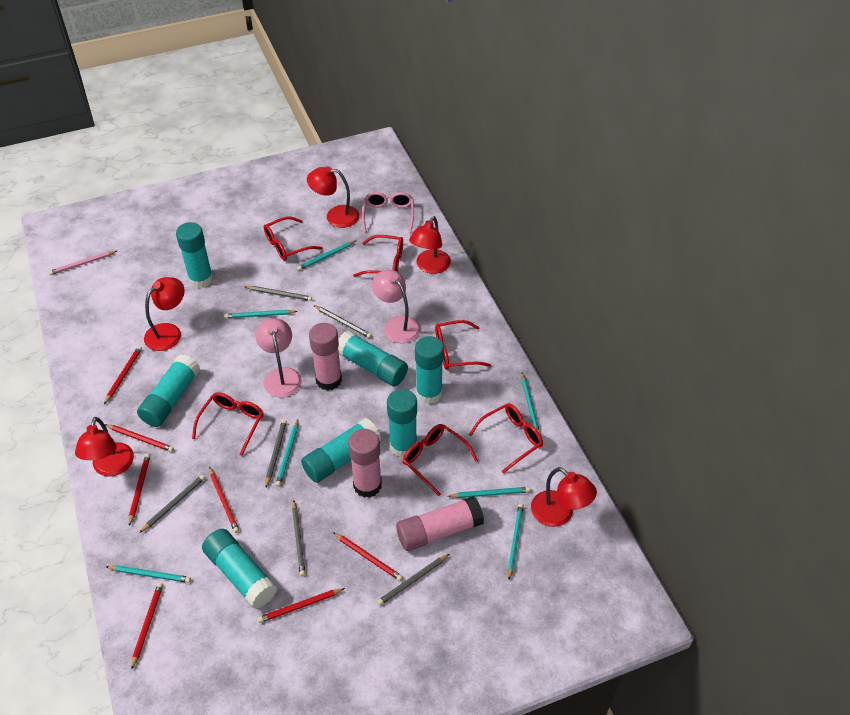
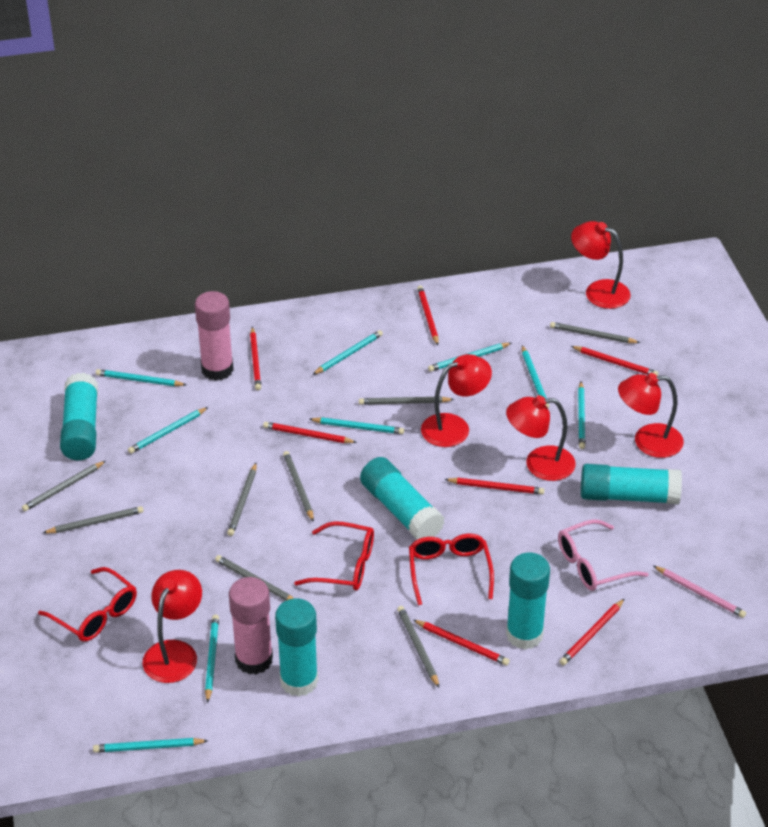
grey pencil: 6 -> 8
pink glue stick: 3 -> 2
pink lamp: 2 -> 0
red glasses: 6 -> 3
turquoise glue stick: 7 -> 5
turquoise pencil: 7 -> 9

